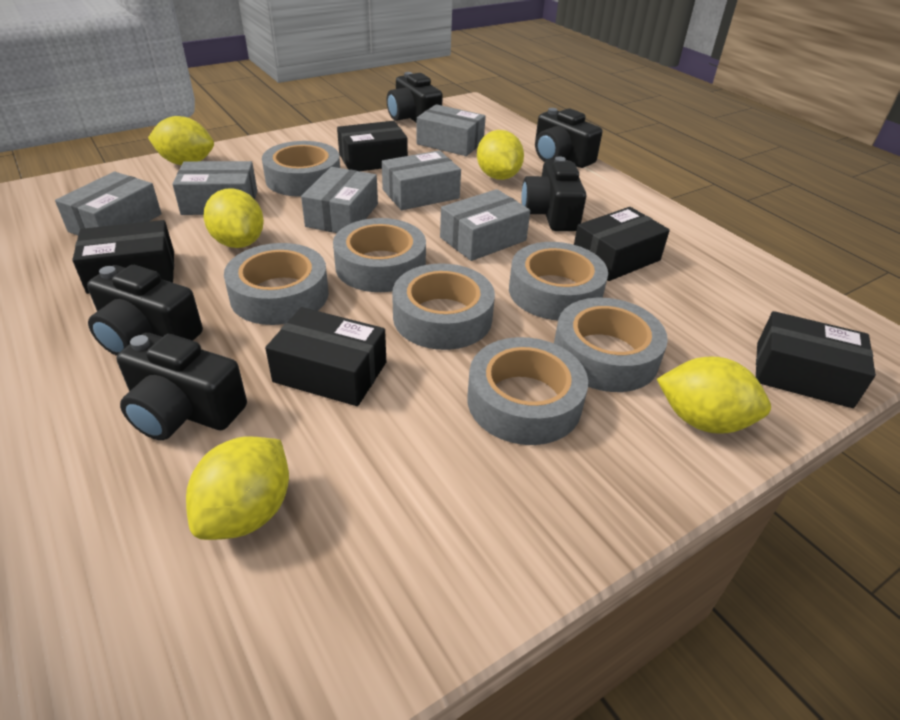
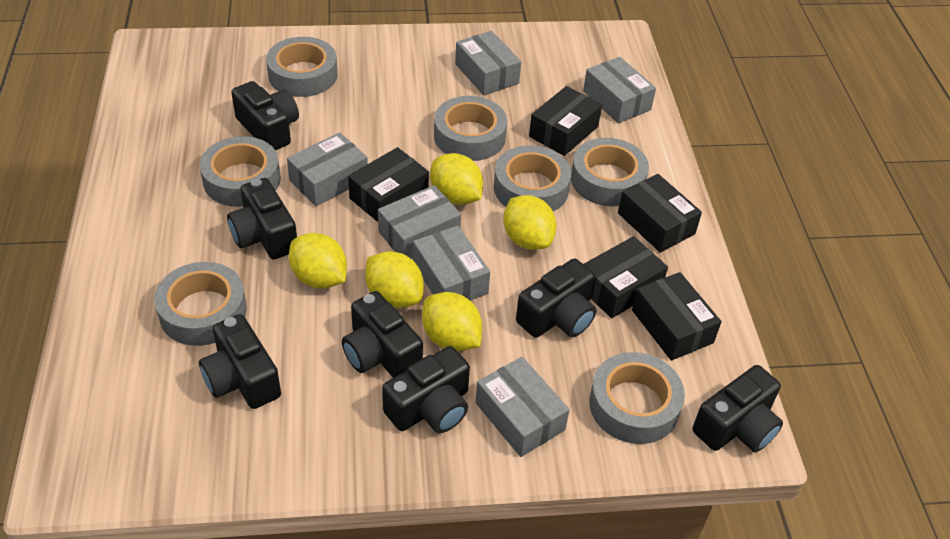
black camera: 5 -> 7

